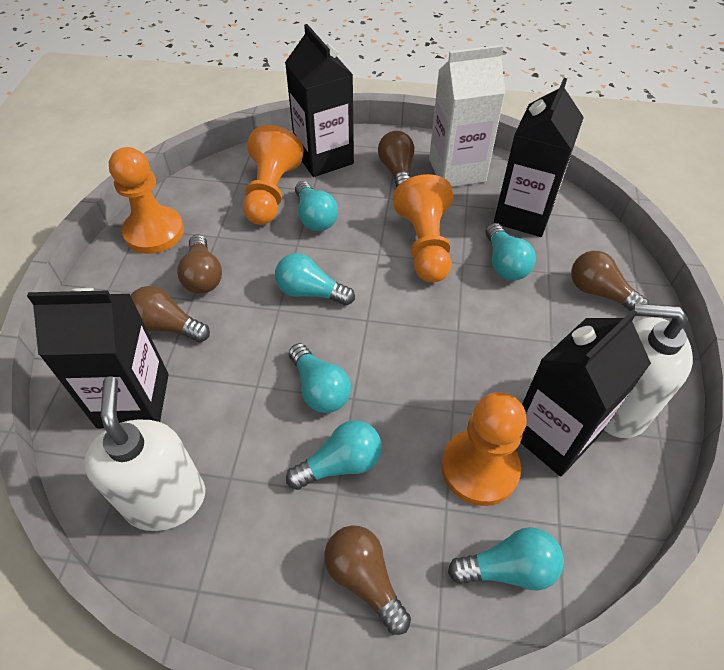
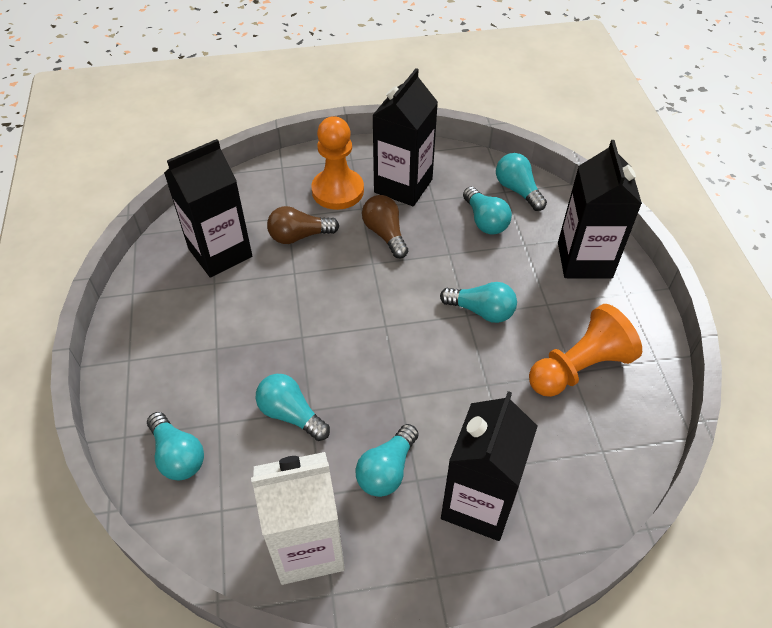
brown light bulb: 5 -> 2
orange pawn: 4 -> 2
white soap dispenser: 2 -> 0

